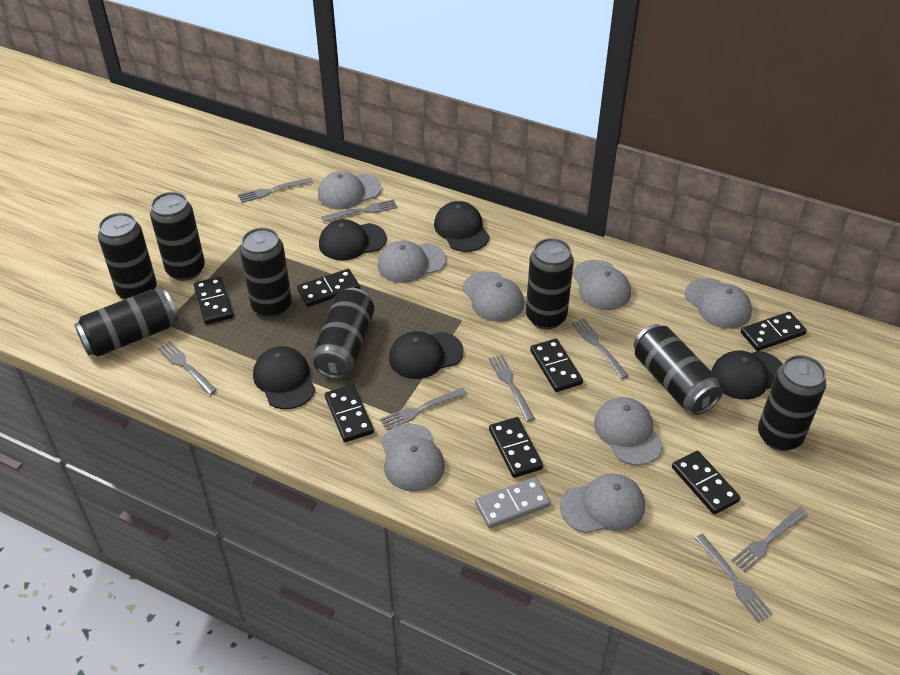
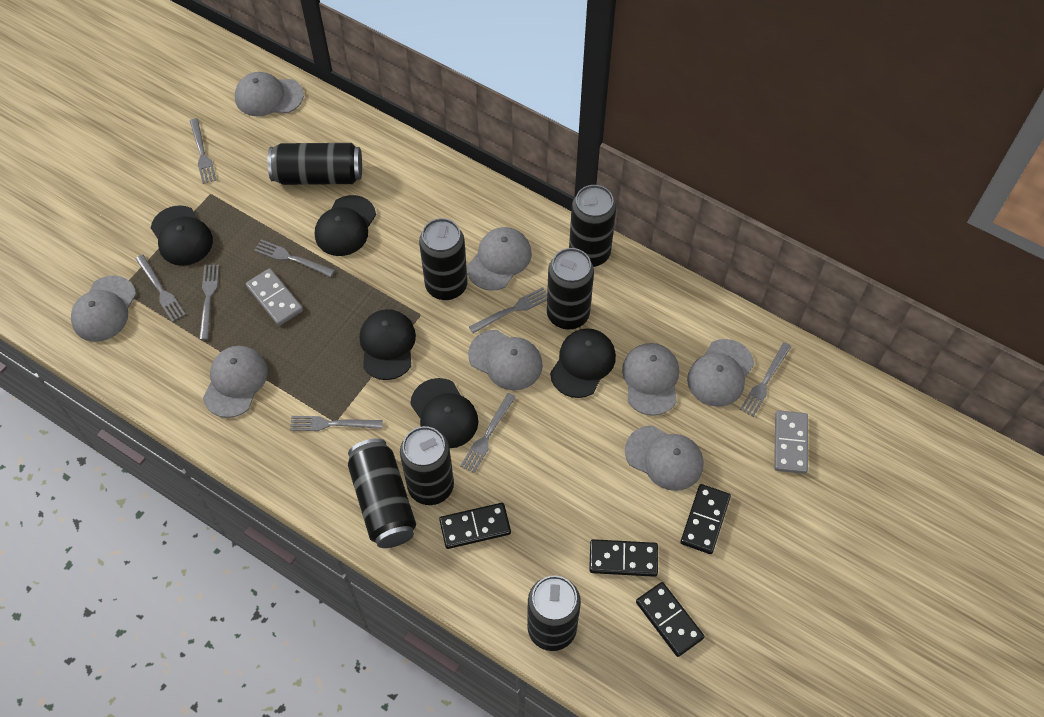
black can: 8 -> 7
black domino: 7 -> 4
grey domino: 1 -> 2

